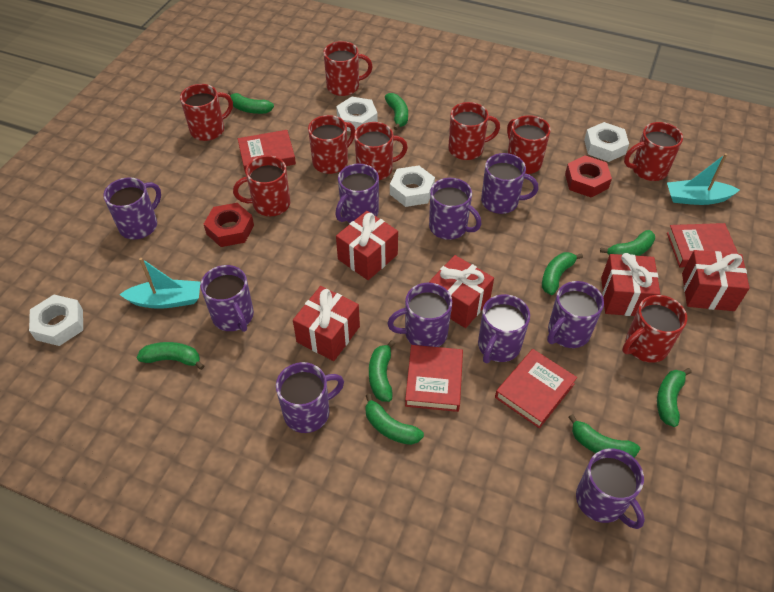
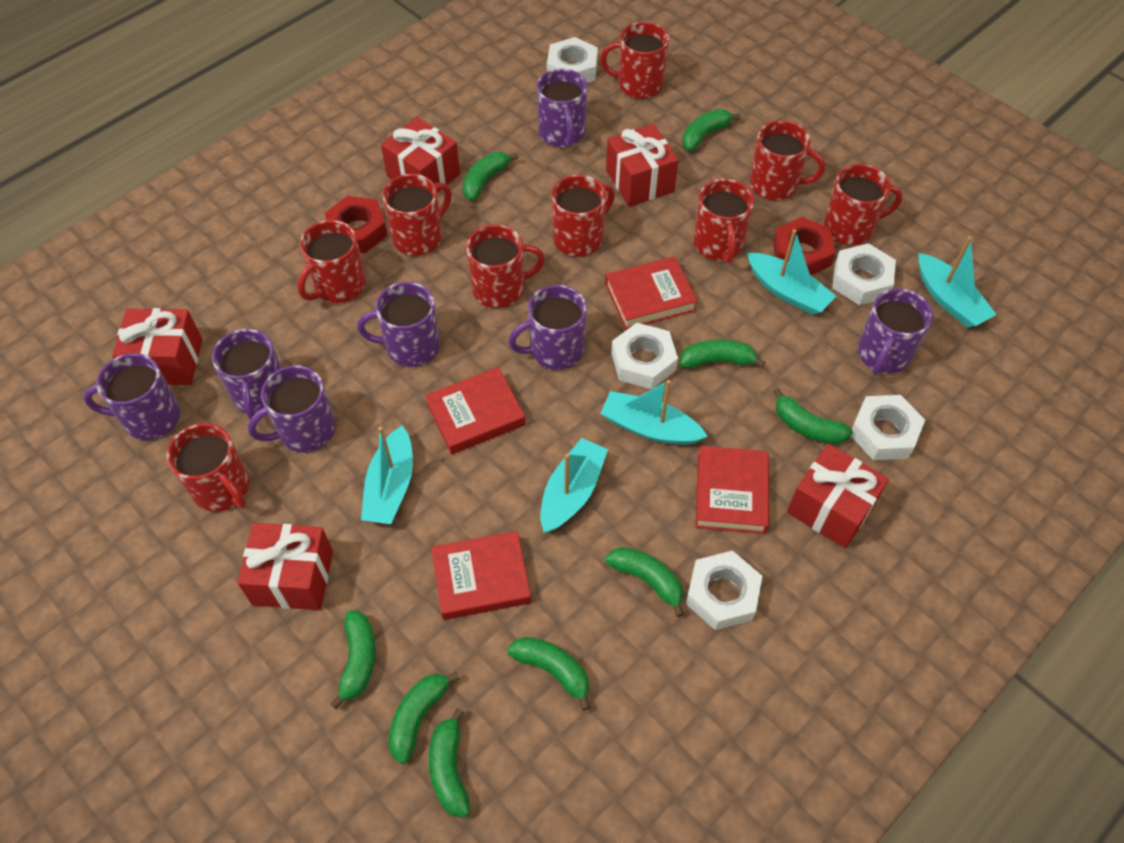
purple mug: 10 -> 7
turquoise boat: 2 -> 5
white nut: 4 -> 5

